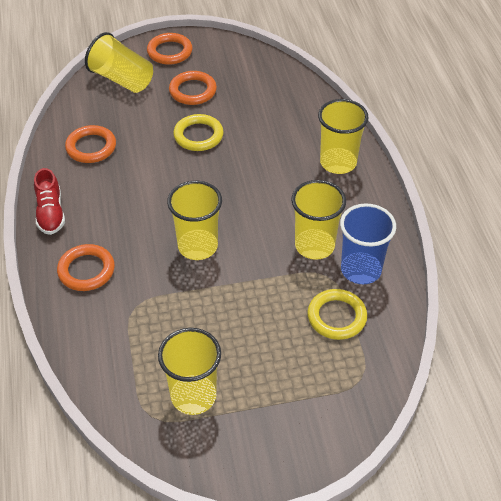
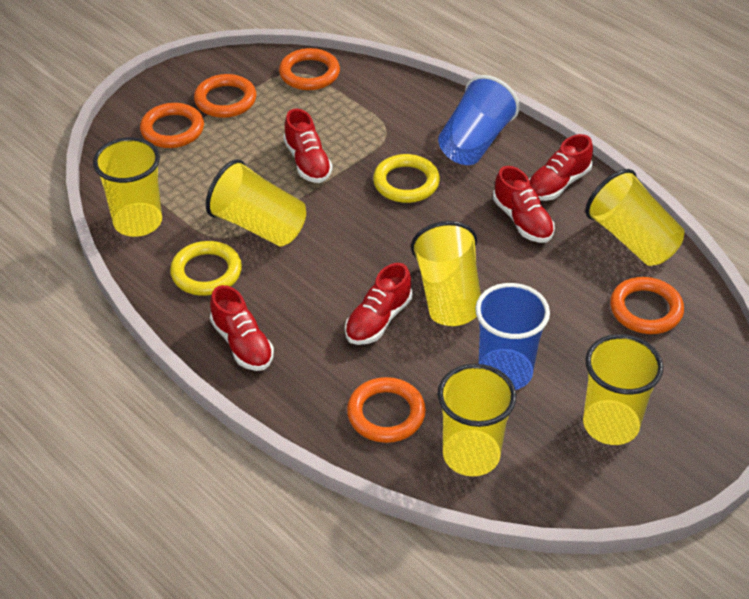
blue cup: 1 -> 2
orange ring: 4 -> 5
red shoe: 1 -> 5
yellow cup: 5 -> 6

